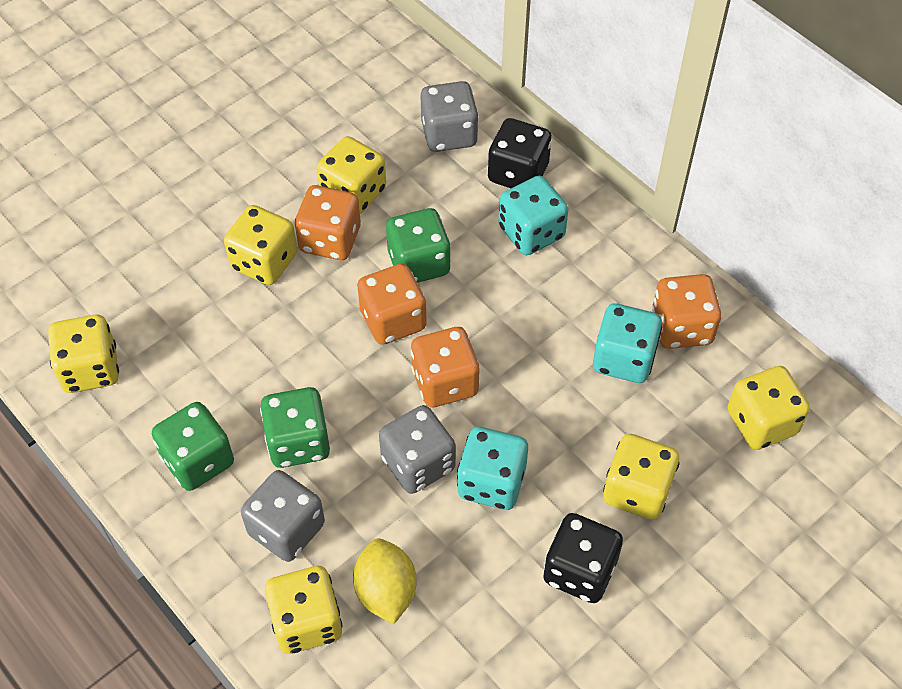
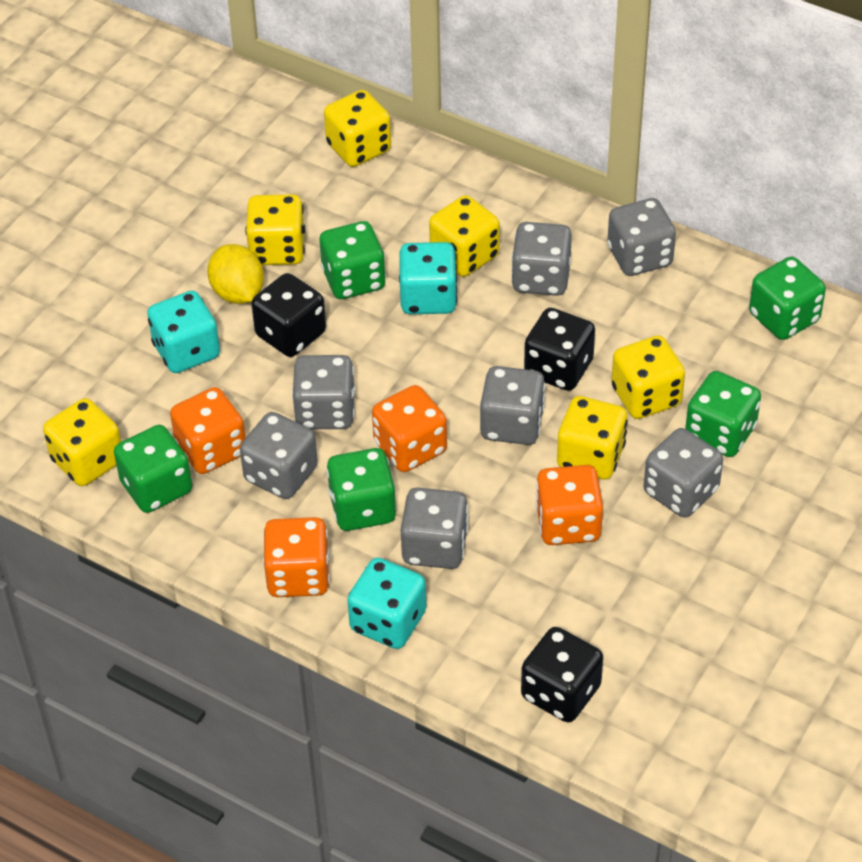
black dice: 2 -> 3
green dice: 3 -> 5
grey dice: 3 -> 7

